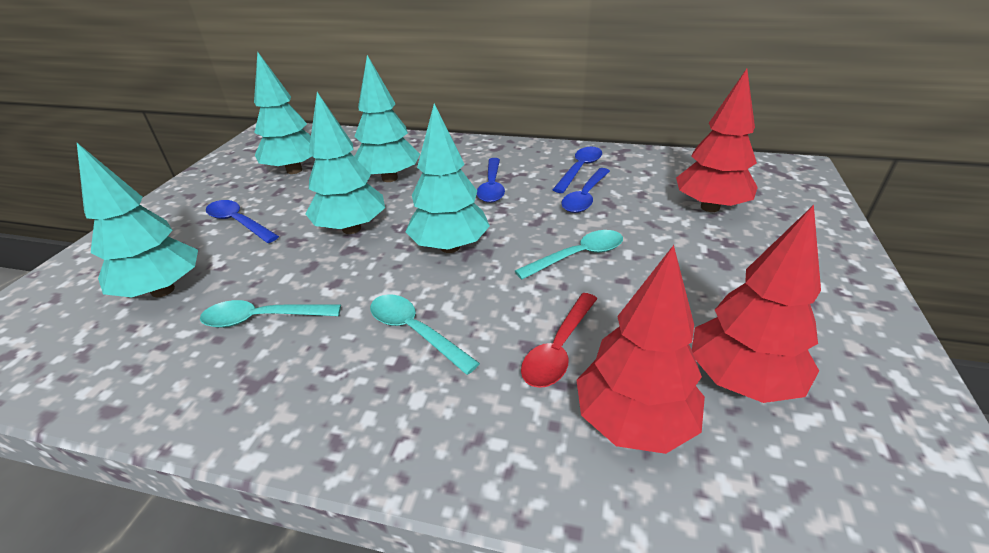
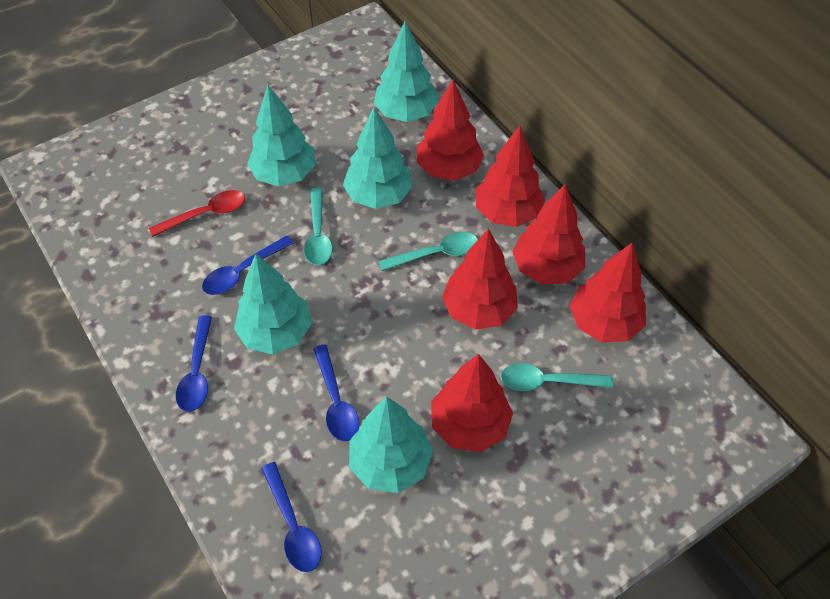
red tree: 3 -> 6

